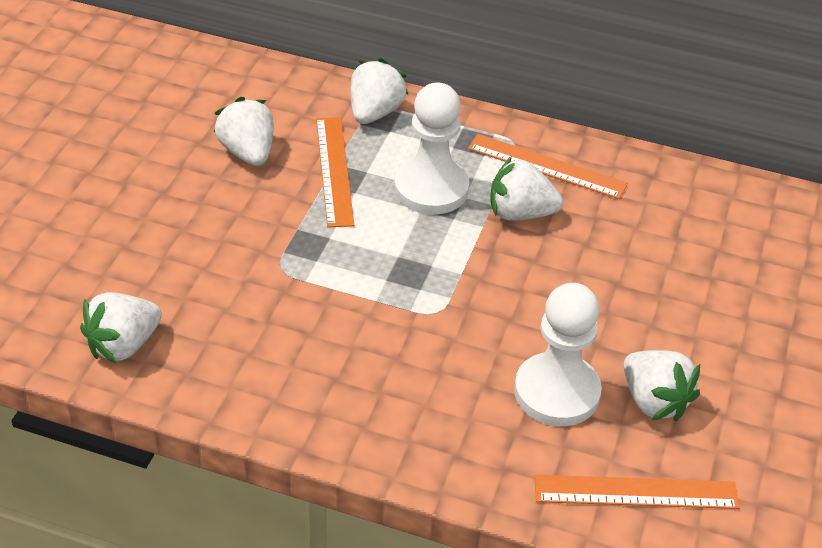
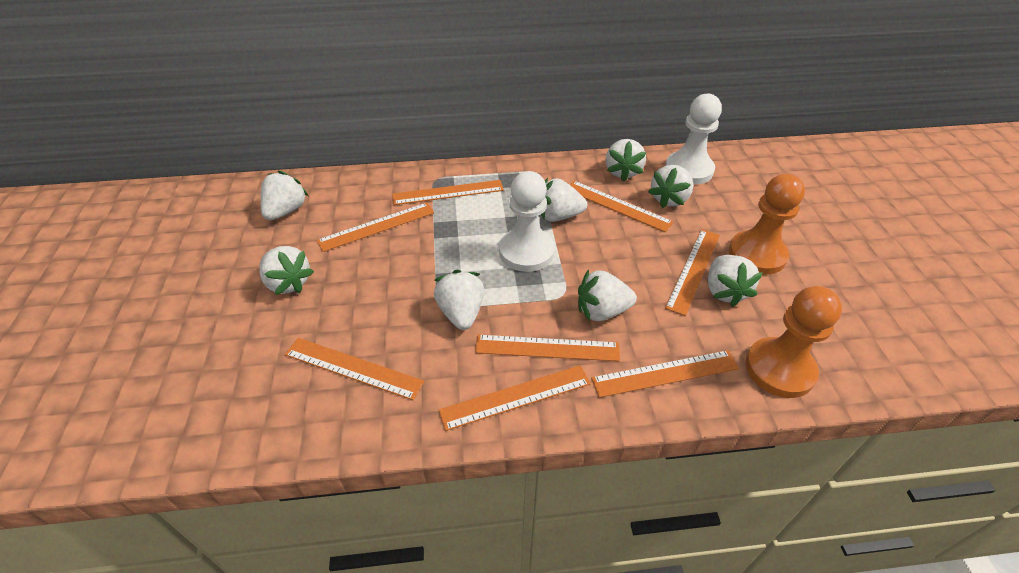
orange pawn: 0 -> 2
orange ruler: 3 -> 8
white strawberry: 5 -> 8

